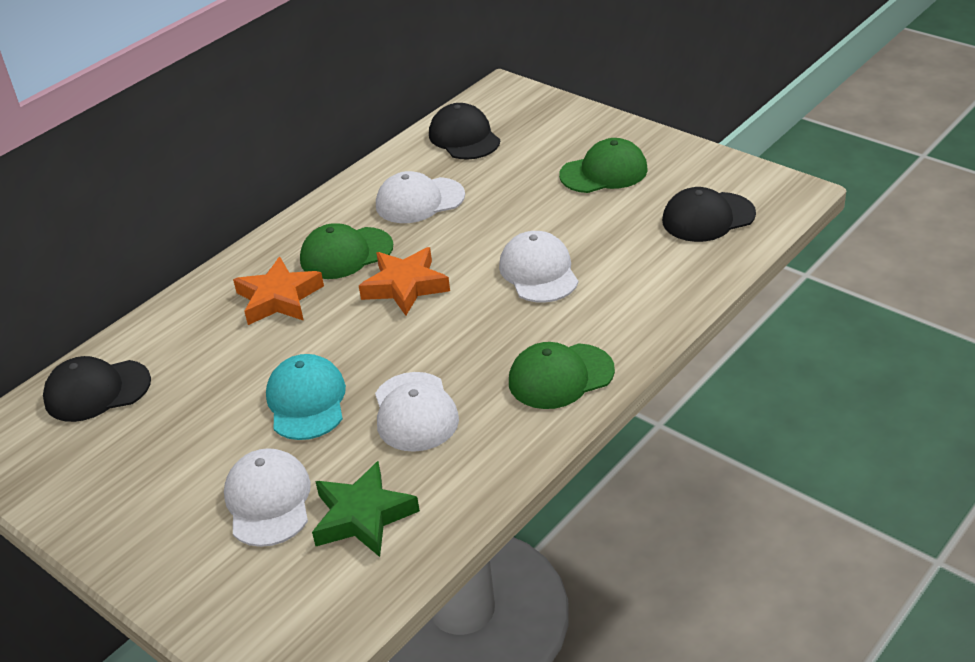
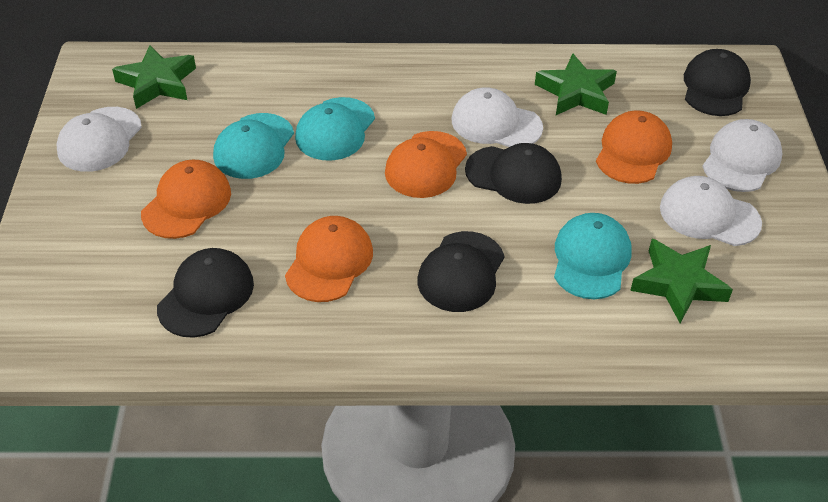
black cap: 3 -> 4
green cap: 3 -> 0
green star: 1 -> 3
orange cap: 0 -> 4
orange star: 2 -> 0
turquoise cap: 1 -> 3

